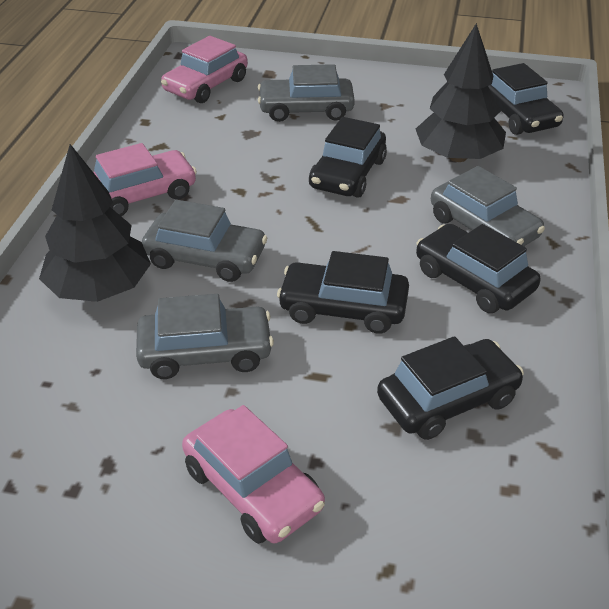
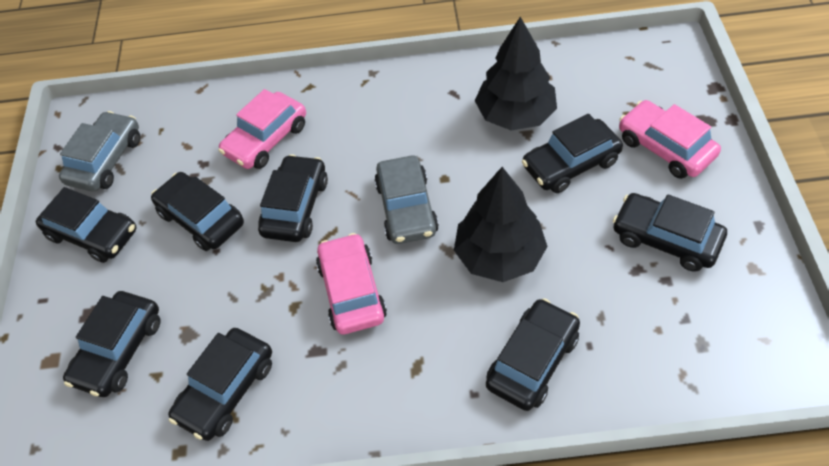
black car: 5 -> 8
grey car: 4 -> 2

